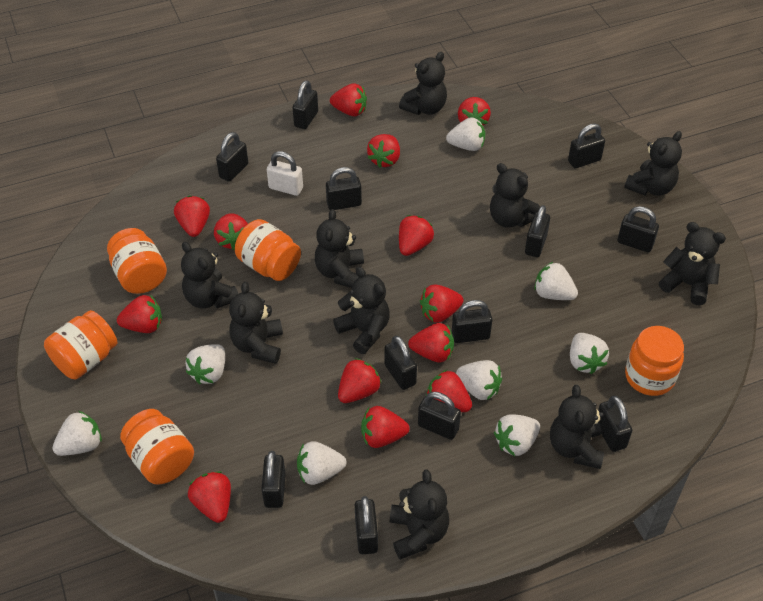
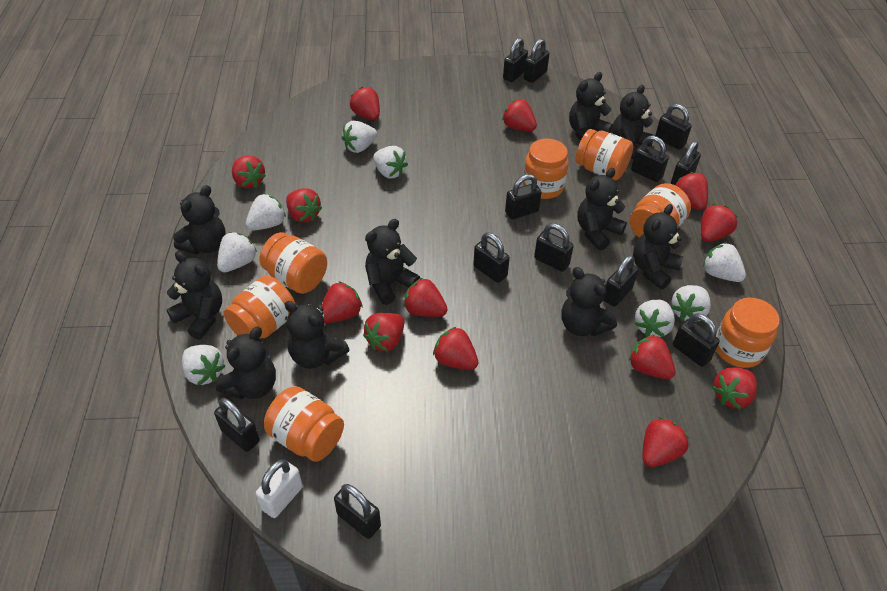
orange jar: 5 -> 7

